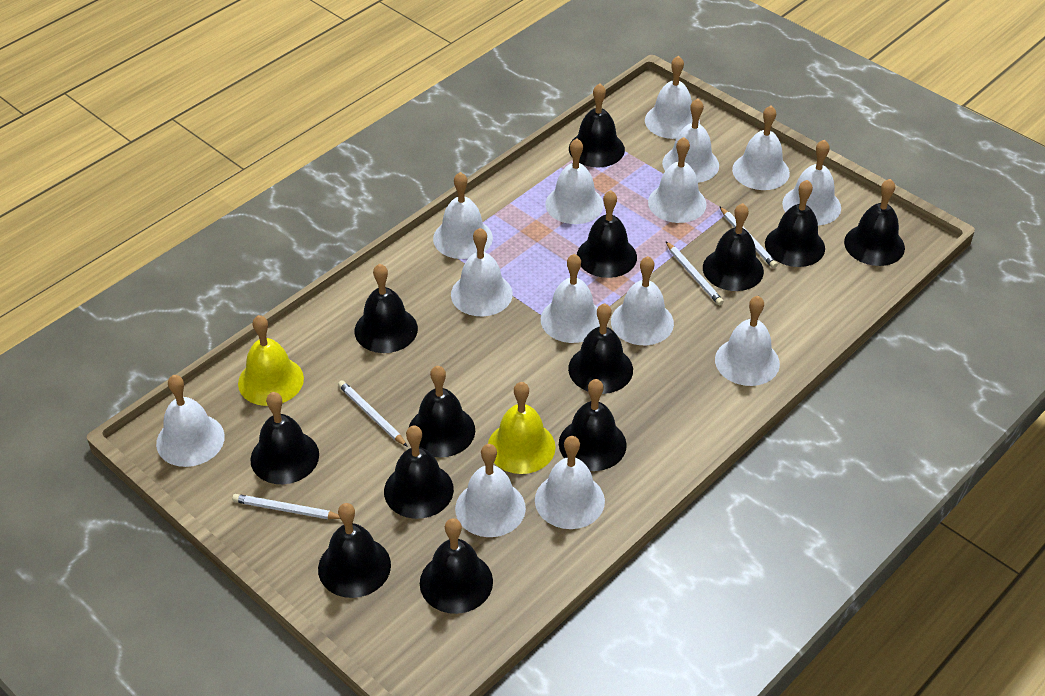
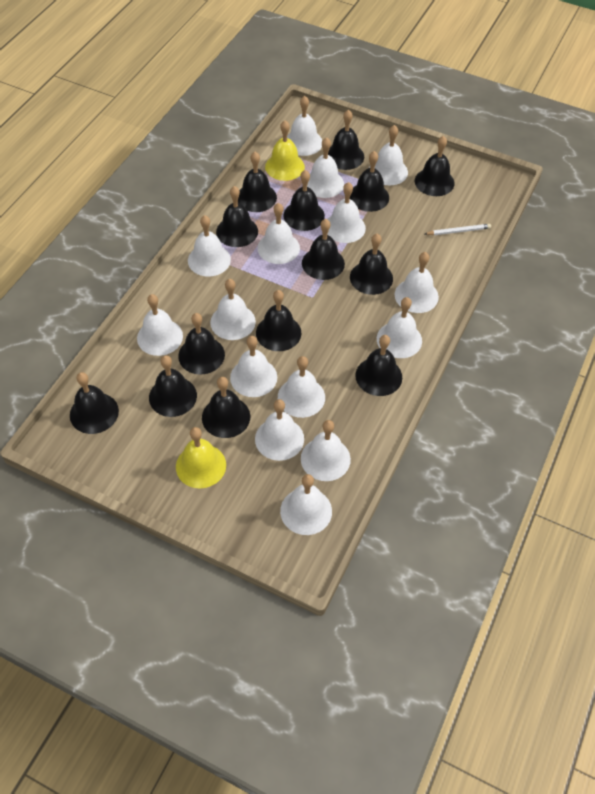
black bell: 13 -> 14
white bell: 14 -> 15
white pencil: 4 -> 1

